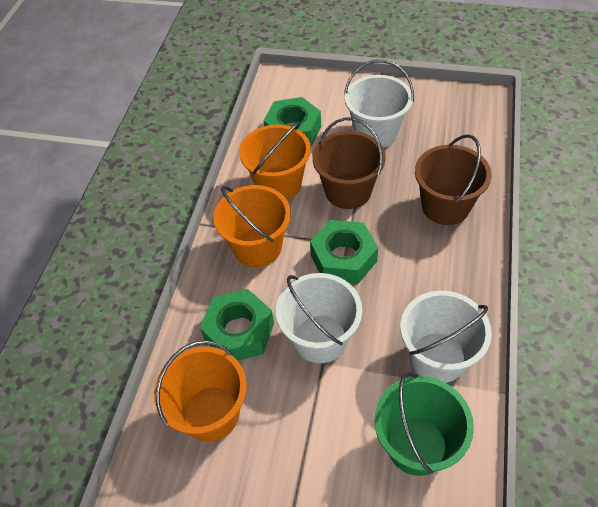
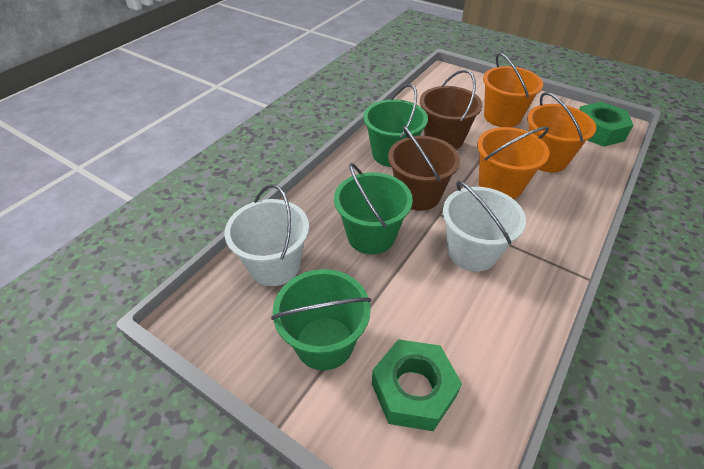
green bucket: 1 -> 3
green nut: 3 -> 2
white bucket: 3 -> 2

